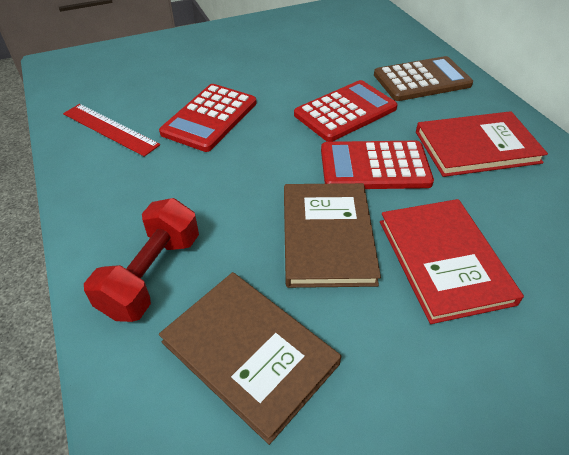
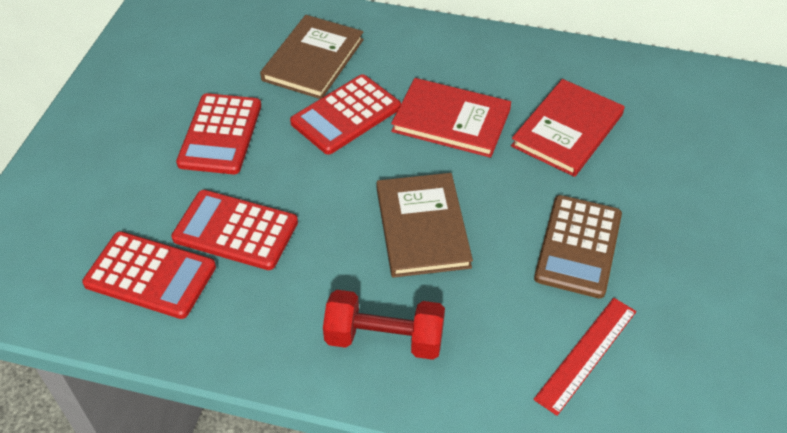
red calculator: 3 -> 4

